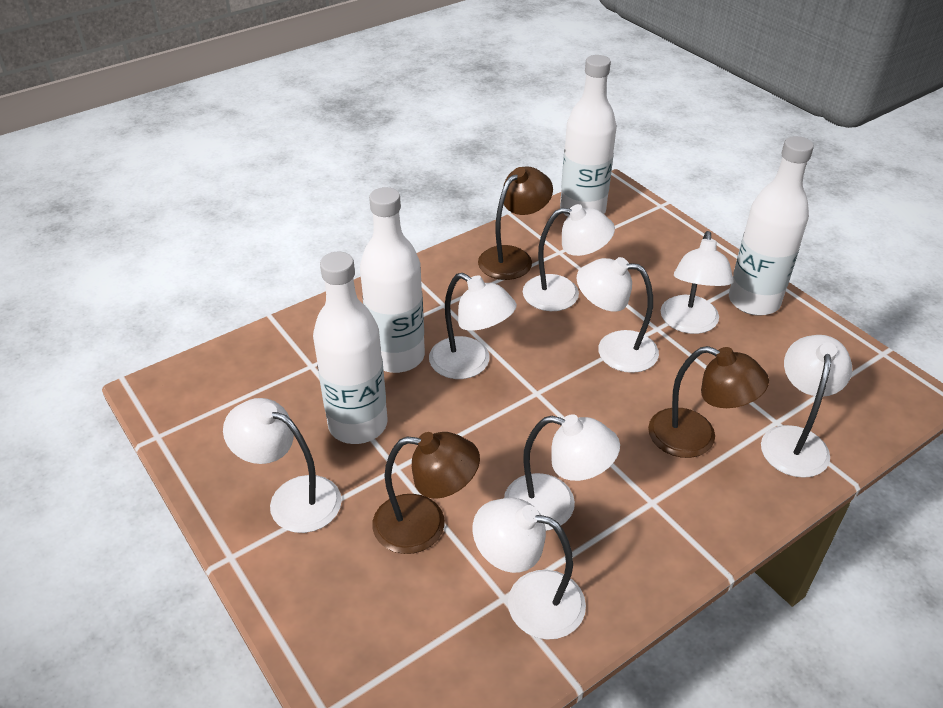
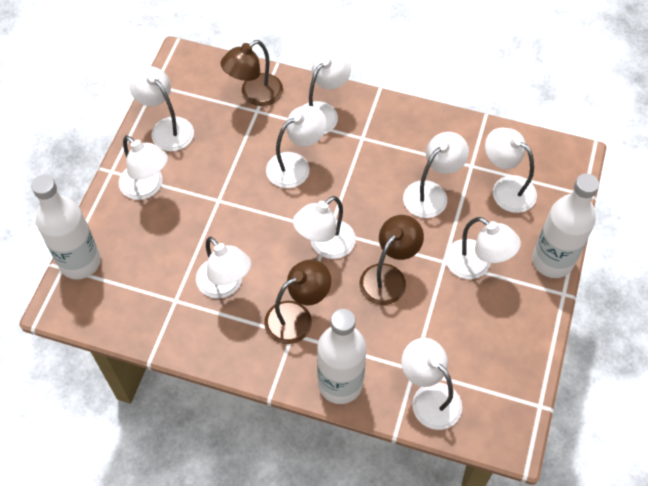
white bottle: 4 -> 3
white lamp: 8 -> 10

